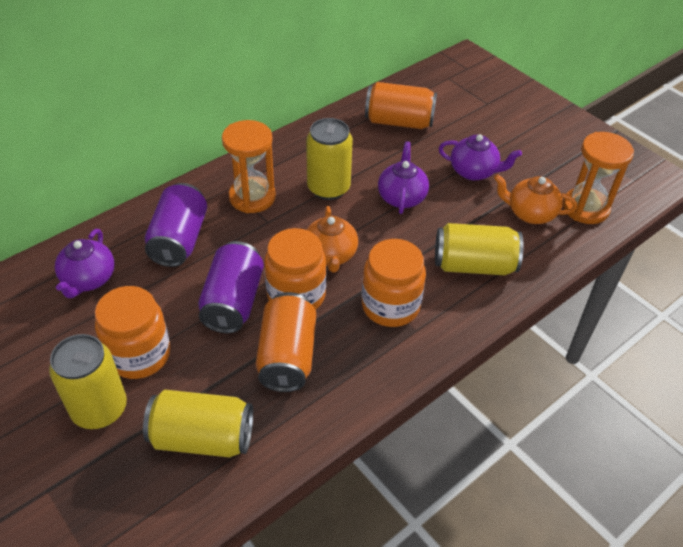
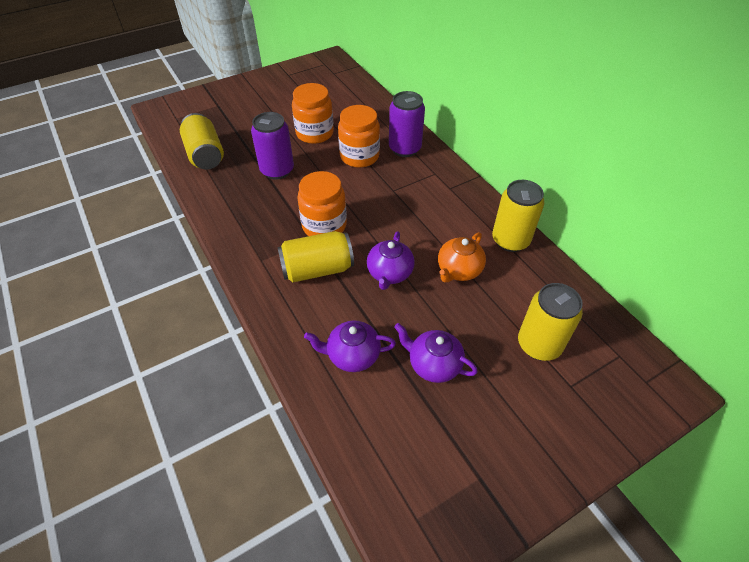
orange can: 2 -> 0
orange hourglass: 2 -> 0
orange teapot: 2 -> 1

